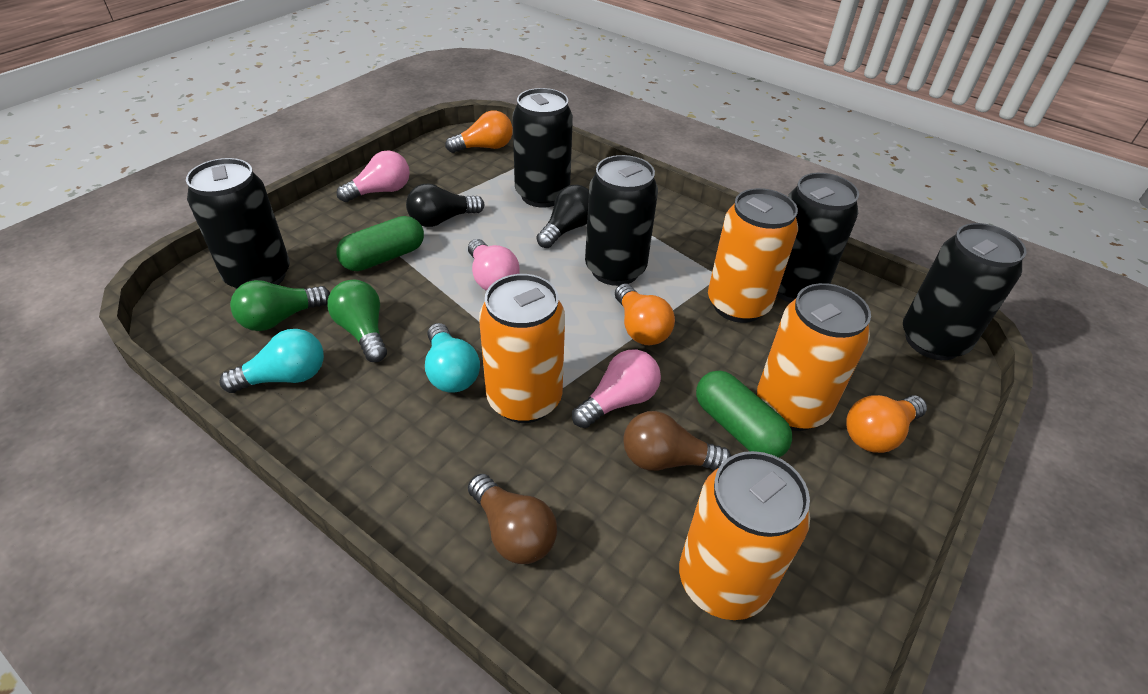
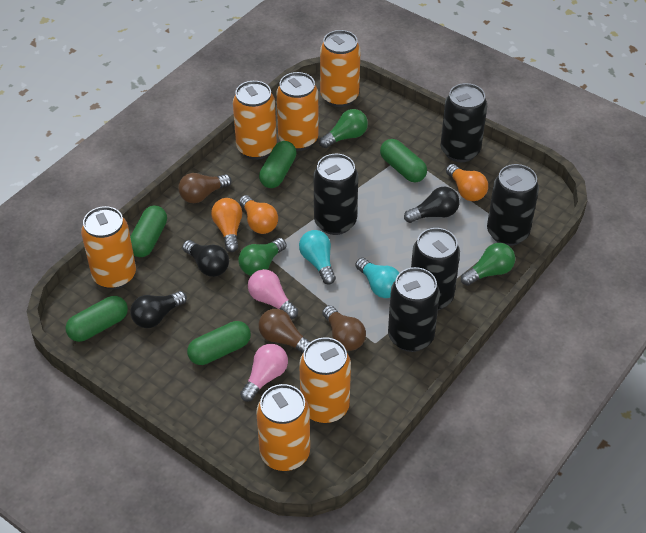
black light bulb: 2 -> 3
brown light bulb: 2 -> 3
green capsule: 2 -> 5
green light bulb: 2 -> 3
orange can: 4 -> 6
pink light bulb: 3 -> 2

